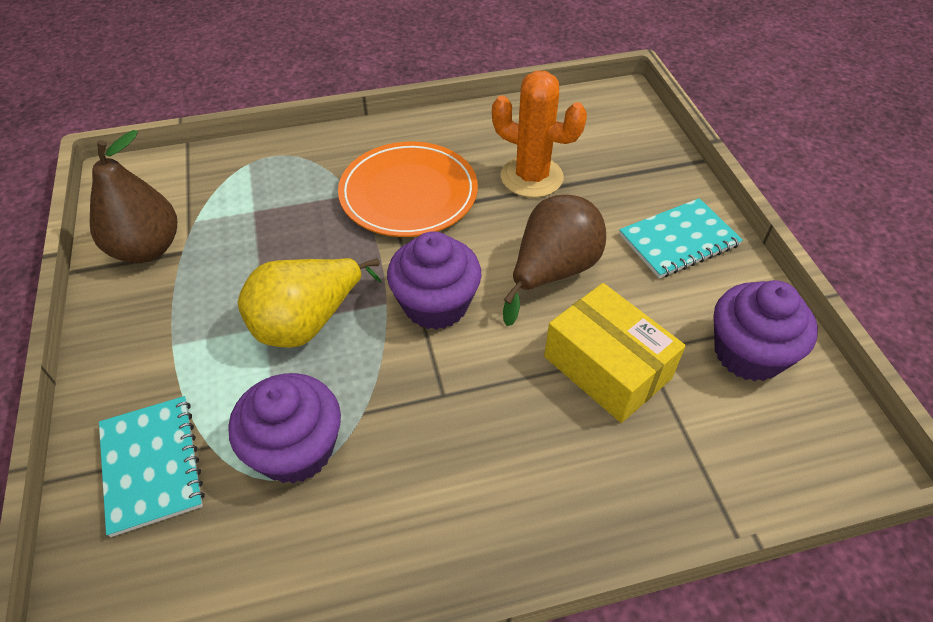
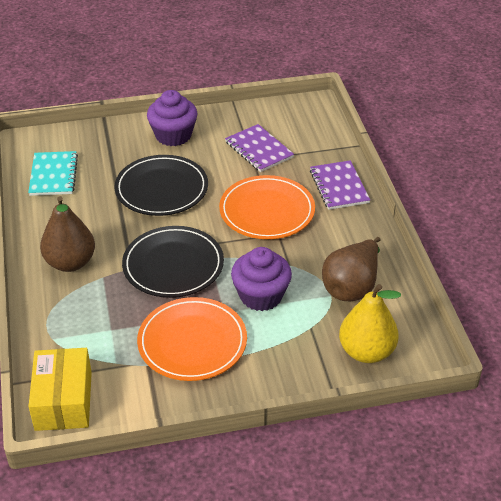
black plate: 0 -> 2
orange cactus: 1 -> 0
orange plate: 1 -> 2
purple cupcake: 3 -> 2
purple notebook: 0 -> 2
turquoise notebook: 2 -> 1

